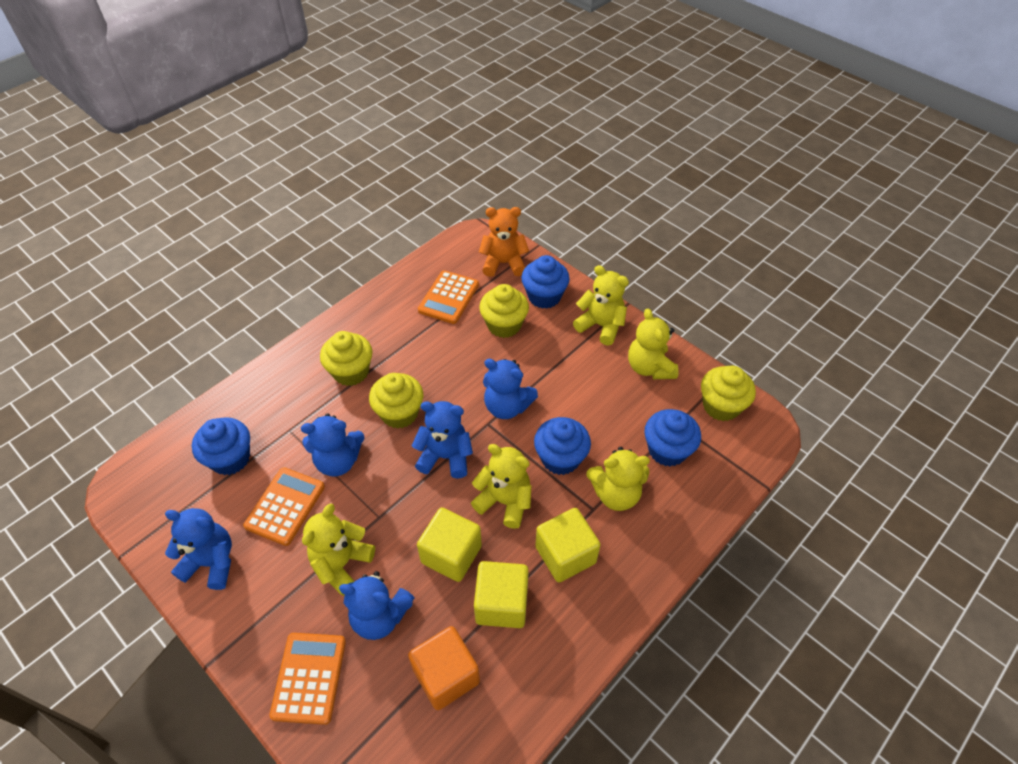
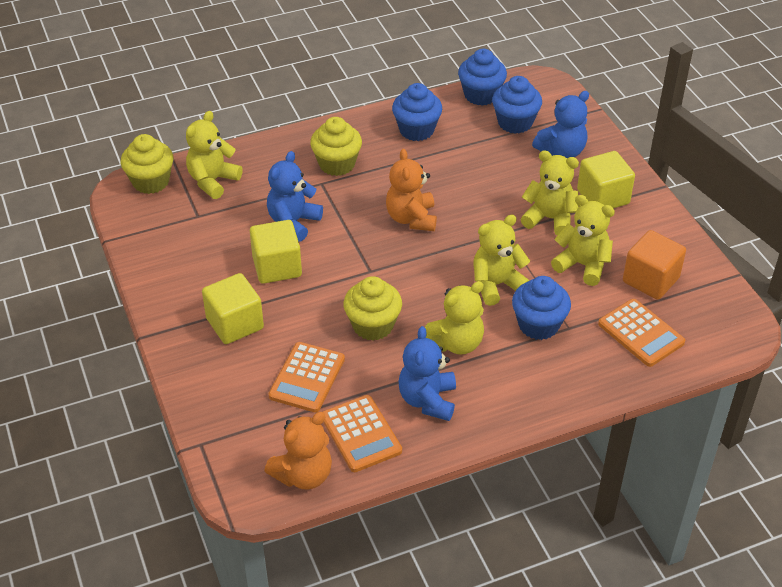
blue teddy bear: 5 -> 3
orange teddy bear: 1 -> 2
yellow cupcake: 4 -> 3

